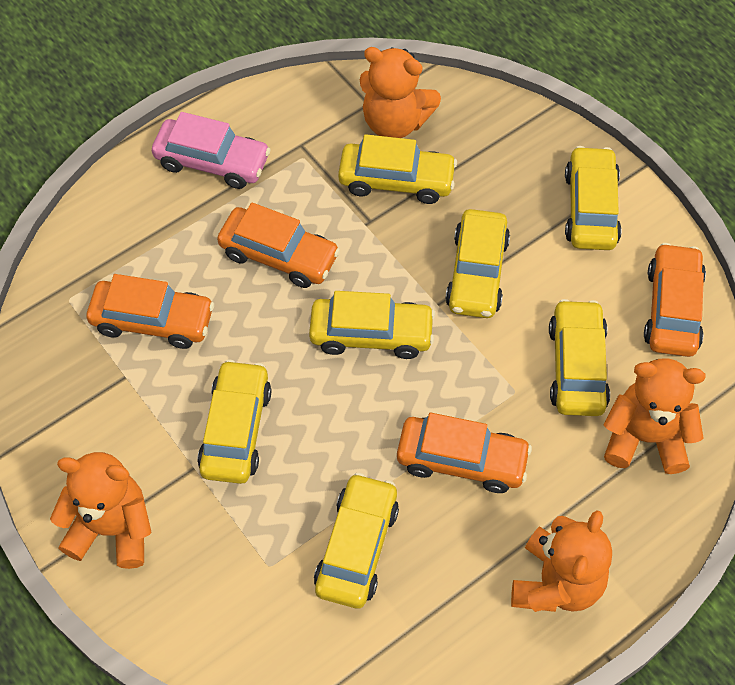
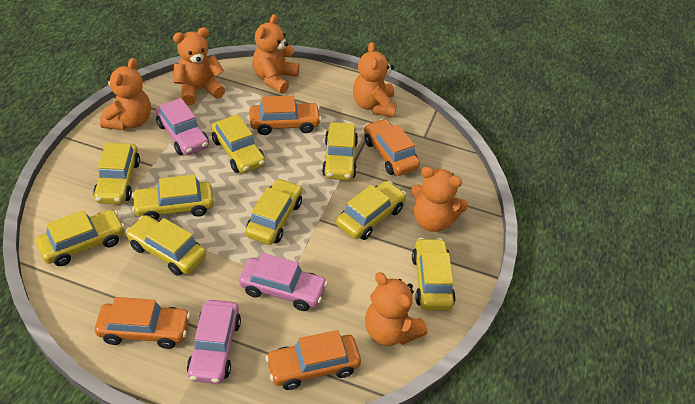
orange teddy bear: 4 -> 6
pink car: 1 -> 3
yellow car: 7 -> 9

